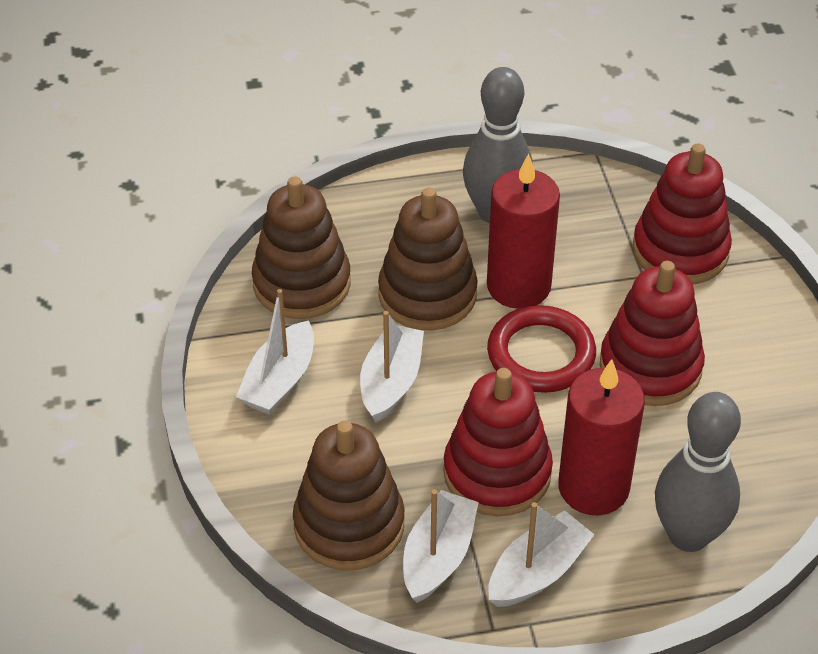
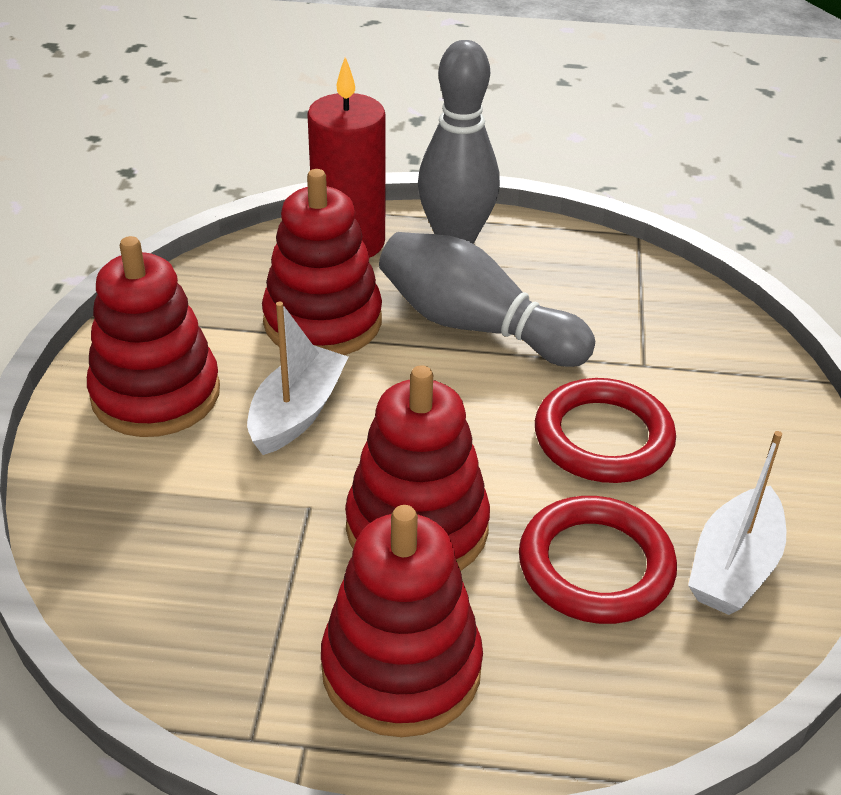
brown stacking toy: 3 -> 0
red candle: 2 -> 1
red ring: 1 -> 2
red stacking toy: 3 -> 4
white boat: 4 -> 2

